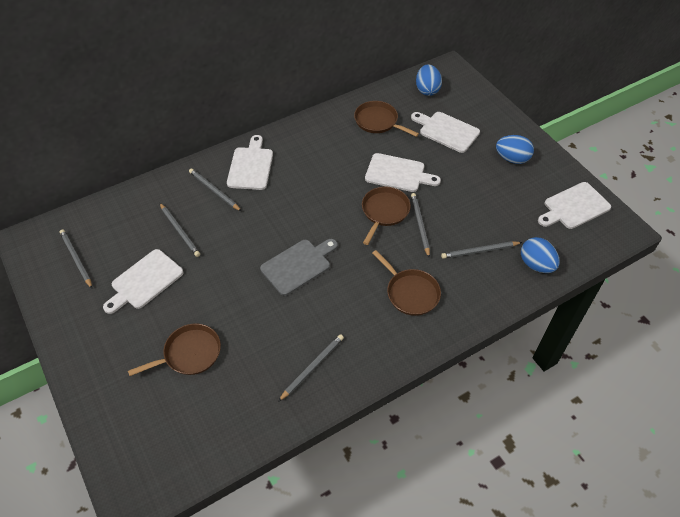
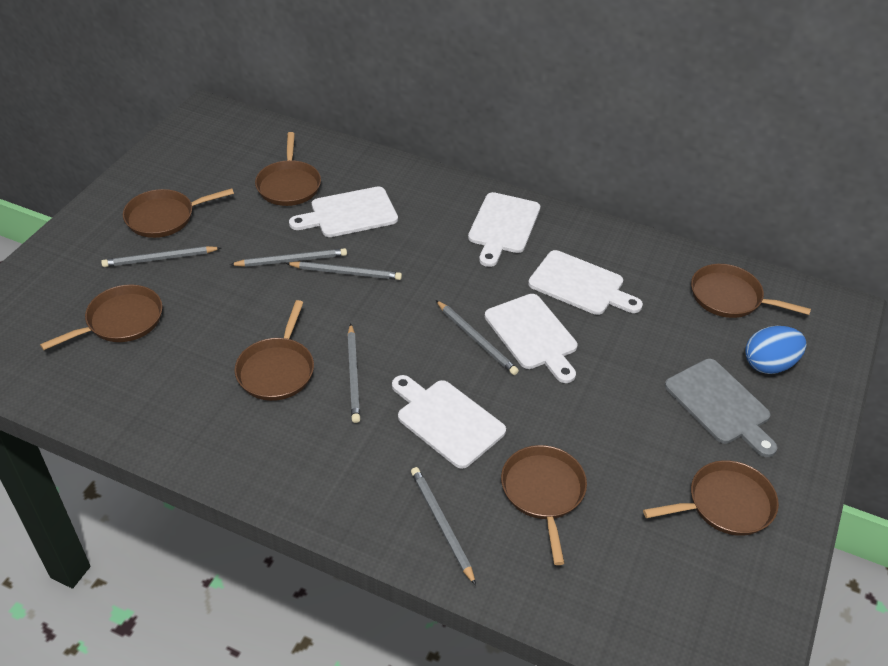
blue egg: 3 -> 1
brown pan: 4 -> 7

